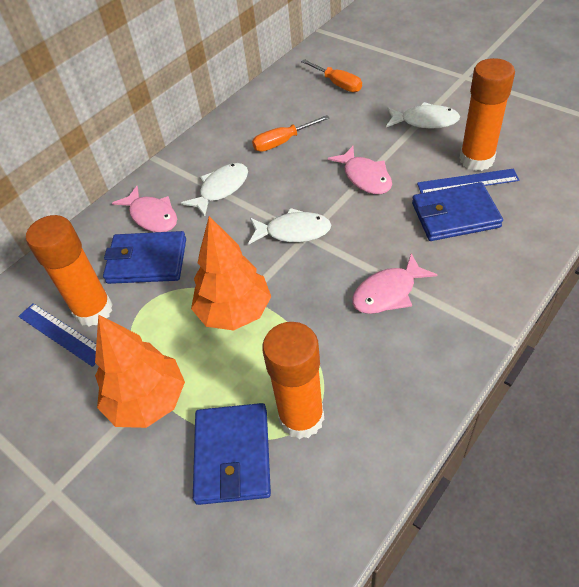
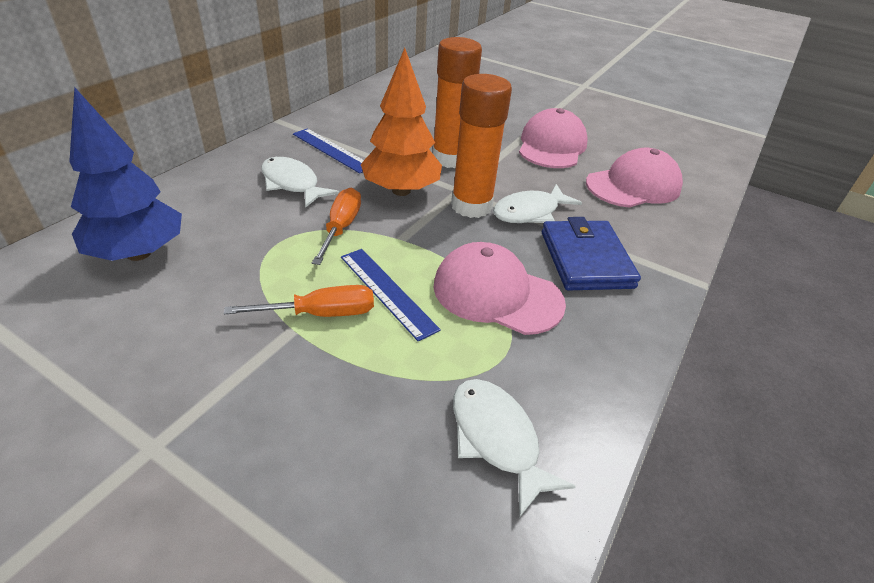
blue tree: 0 -> 1
blue wallet: 3 -> 1
orange glue stick: 3 -> 2
orange tree: 2 -> 1
pink cap: 0 -> 3
pink fish: 3 -> 0

